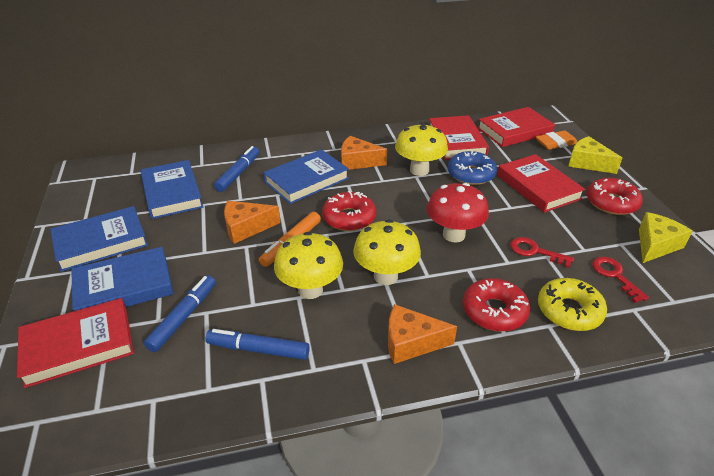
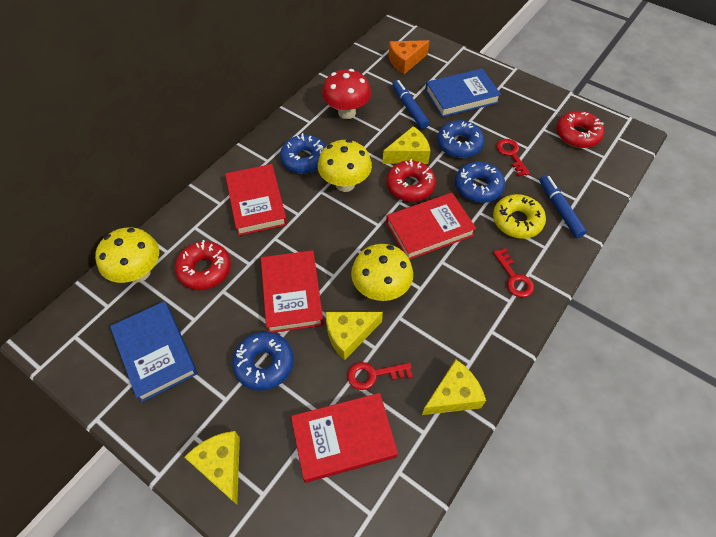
blue book: 4 -> 2
blue donut: 1 -> 4
blue marker: 3 -> 2
orange cheese: 3 -> 1
orange eraser: 1 -> 0
orange marker: 1 -> 0
red key: 2 -> 3
yellow cheese: 2 -> 4

